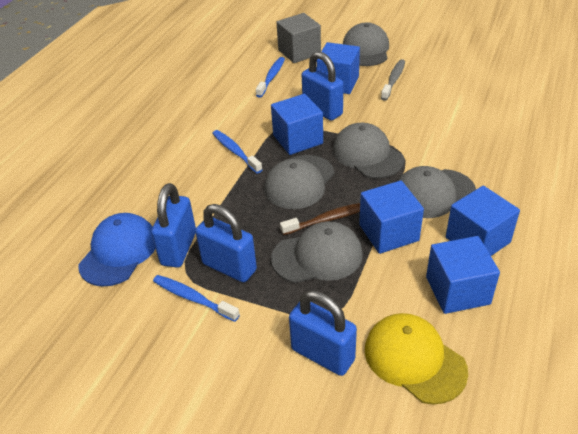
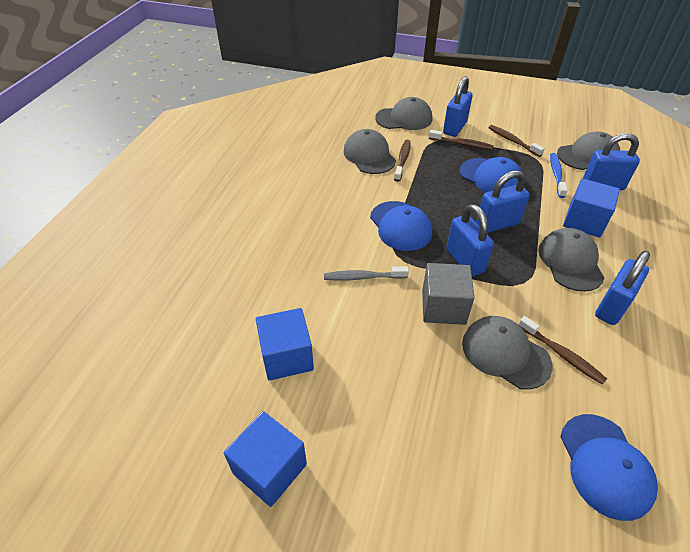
blue cap: 1 -> 3
blue cube: 5 -> 3
blue padlock: 4 -> 5
blue toothbrush: 3 -> 1
brown toothbrush: 1 -> 4
yellow cap: 1 -> 0

